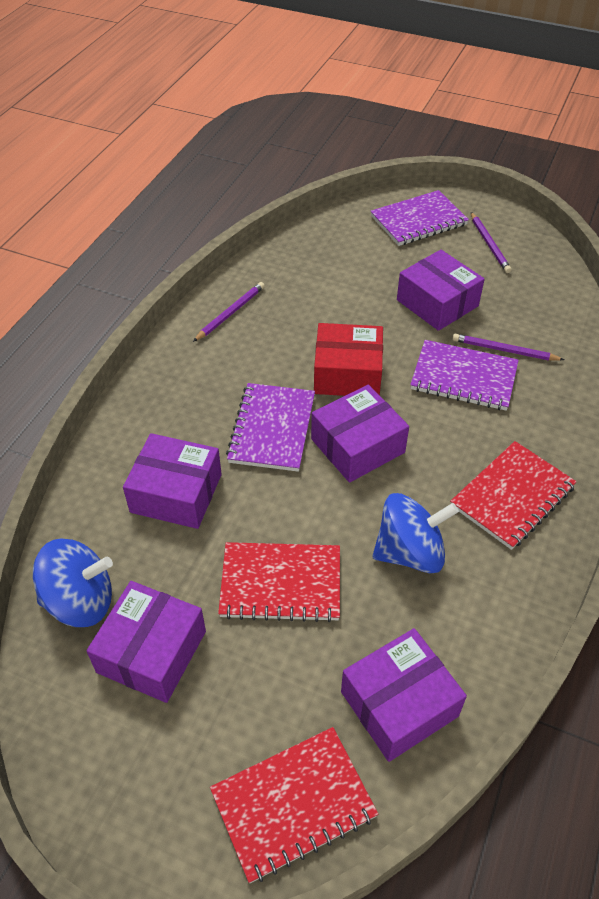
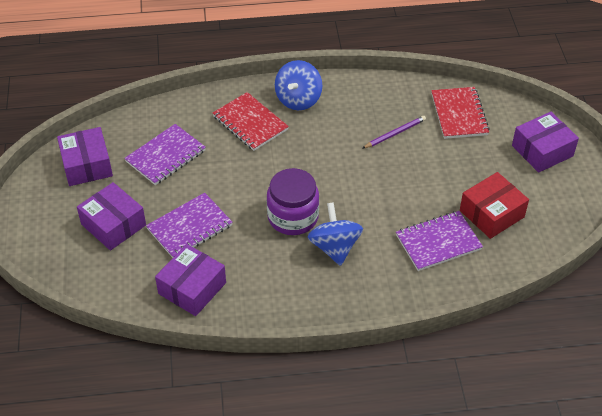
purple box: 5 -> 4
purple jar: 0 -> 1
purple pencil: 3 -> 1
red notebook: 3 -> 2

